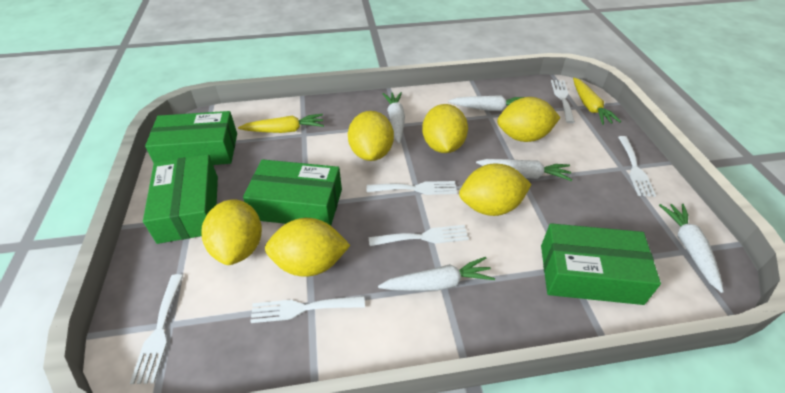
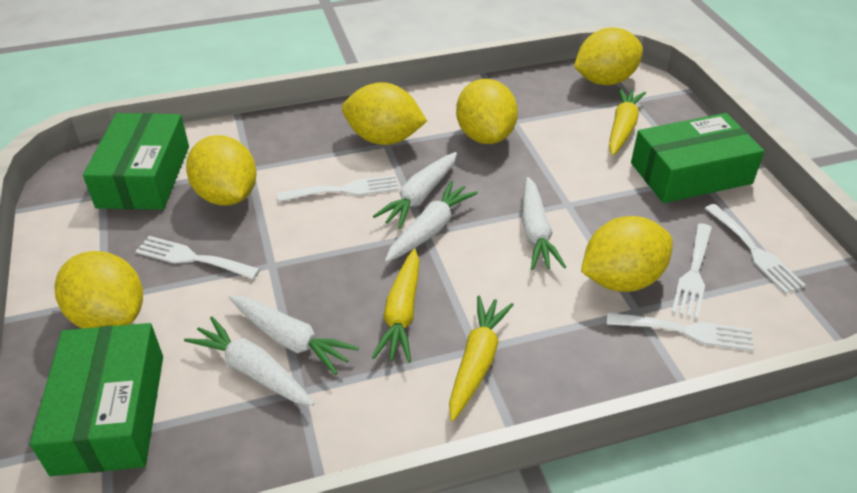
green box: 4 -> 3
white fork: 6 -> 5
yellow carrot: 2 -> 3

